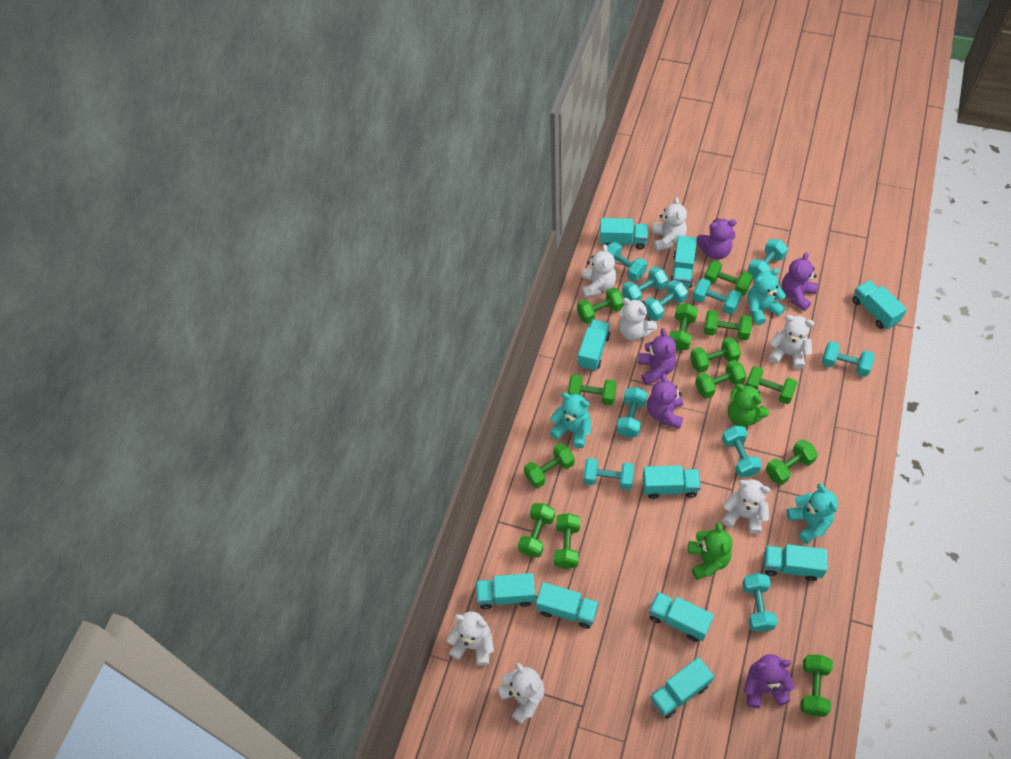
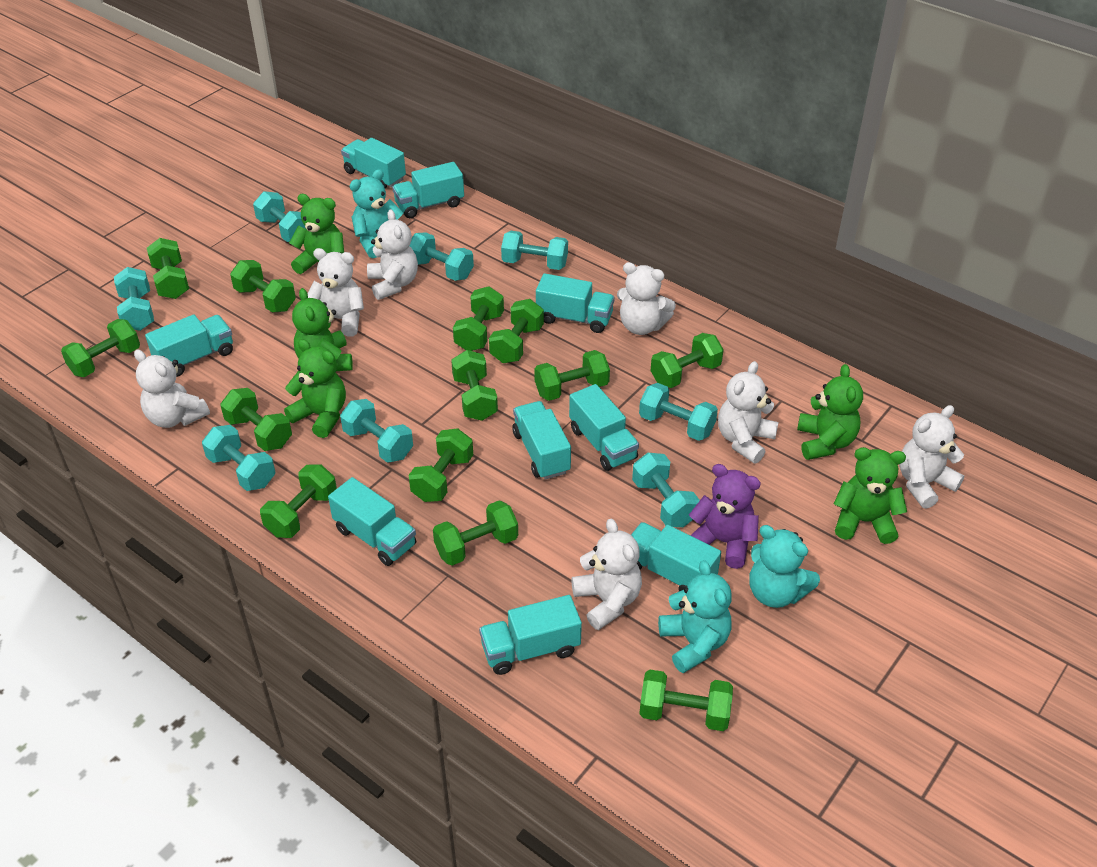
green teddy bear: 2 -> 5
purple teddy bear: 5 -> 1
turquoise dumbbell: 10 -> 8
turquoise truck: 10 -> 9

